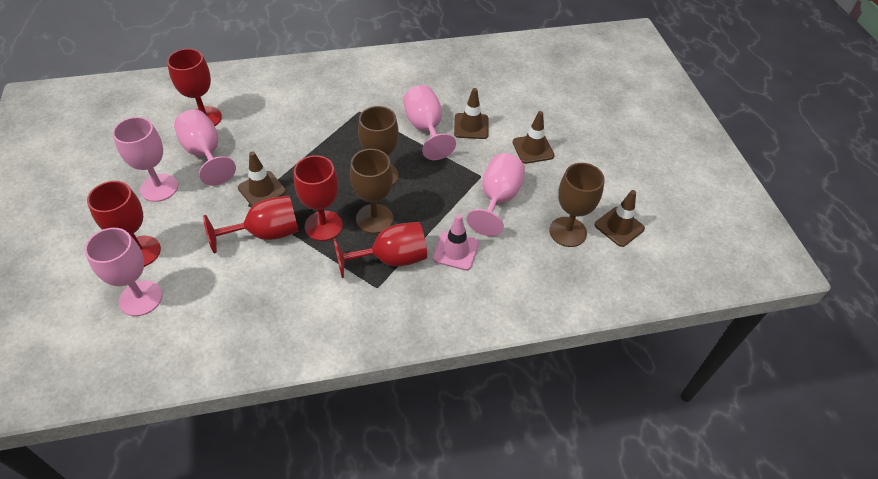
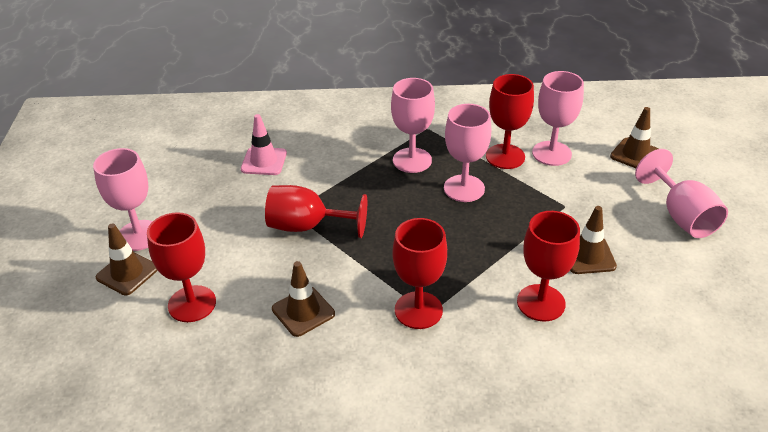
brown goblet: 3 -> 0

